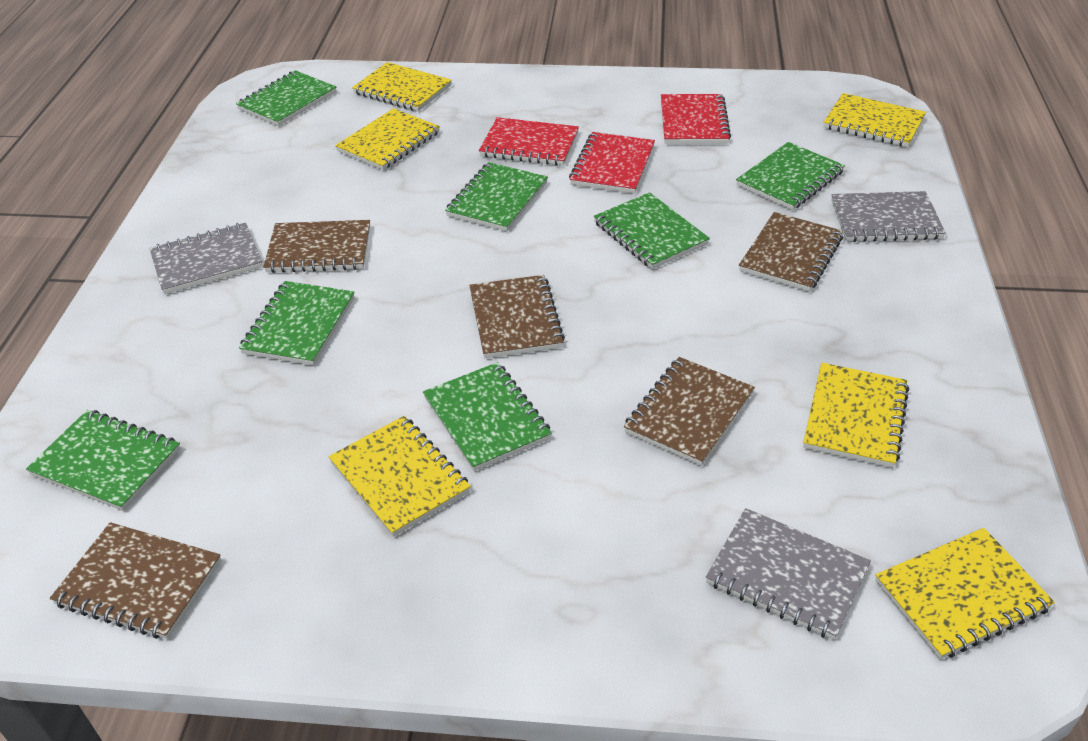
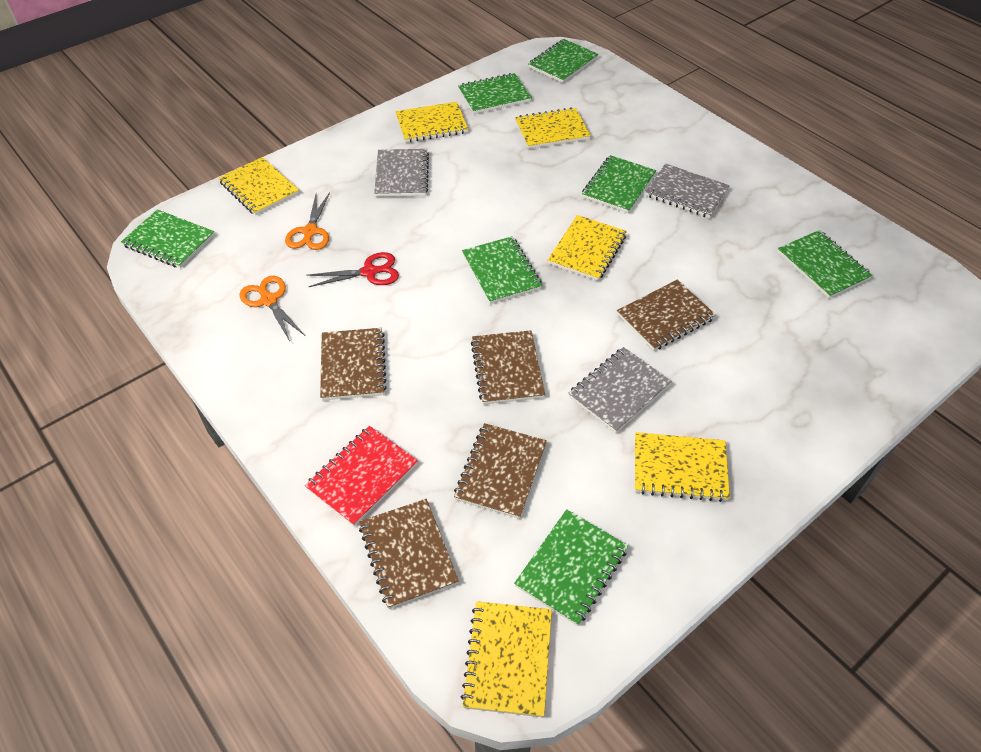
orange scissors: 0 -> 2
red notebook: 3 -> 1
red scissors: 0 -> 1

